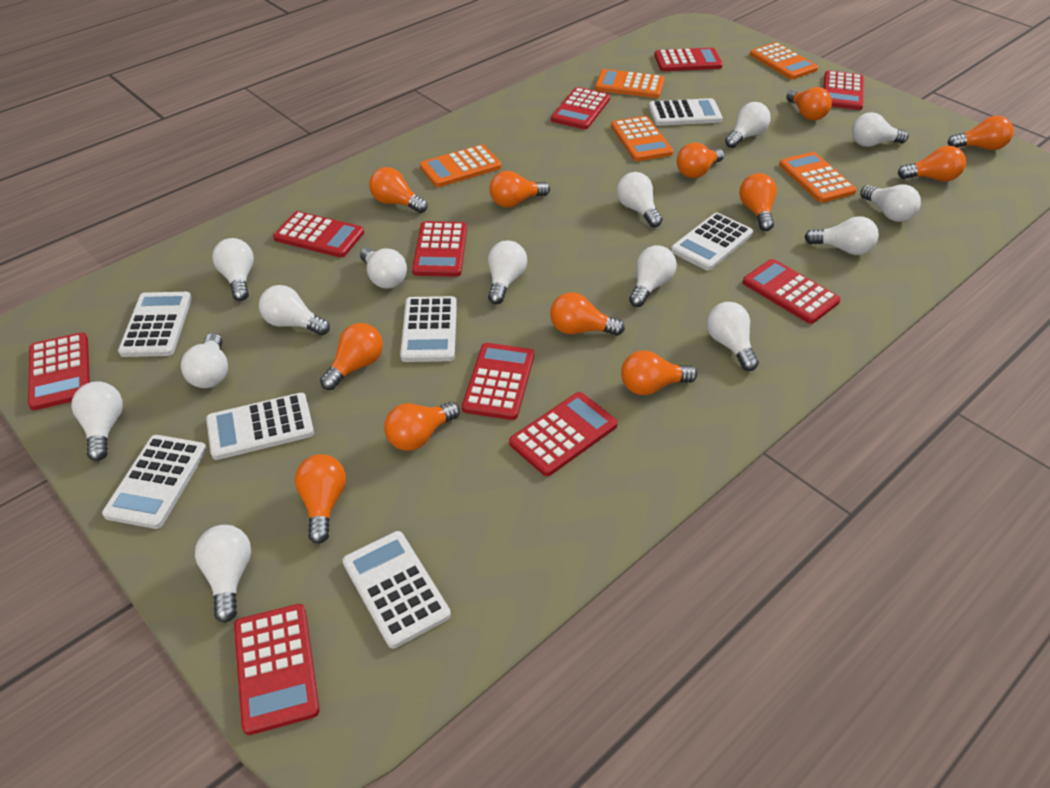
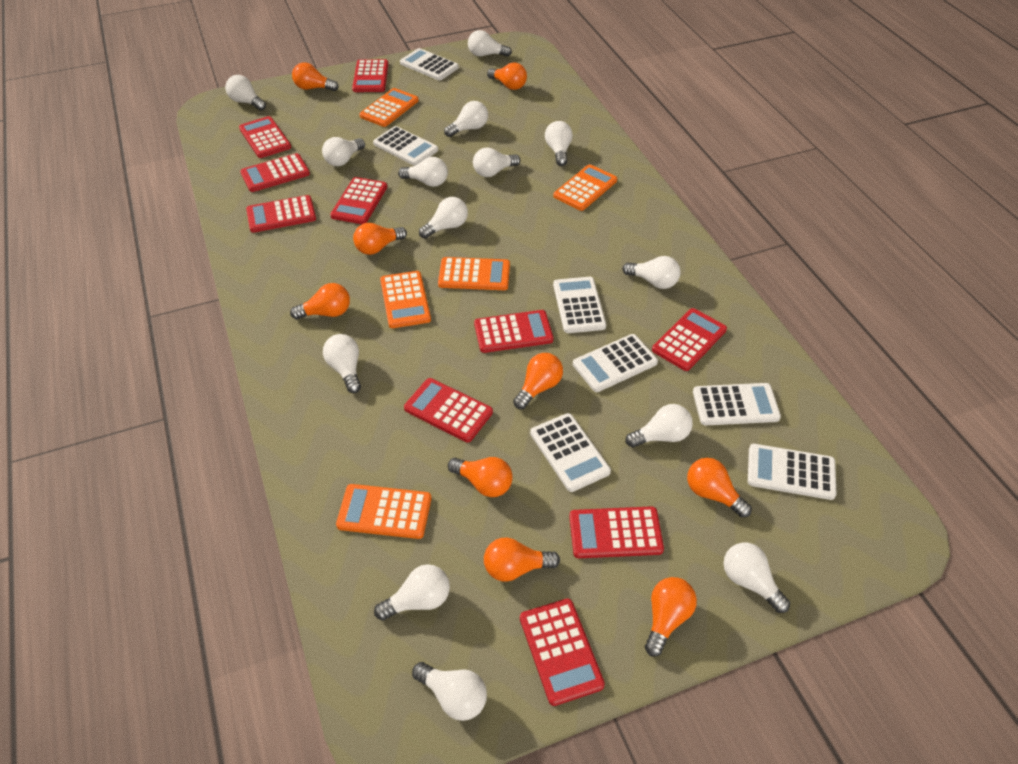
orange light bulb: 12 -> 9

